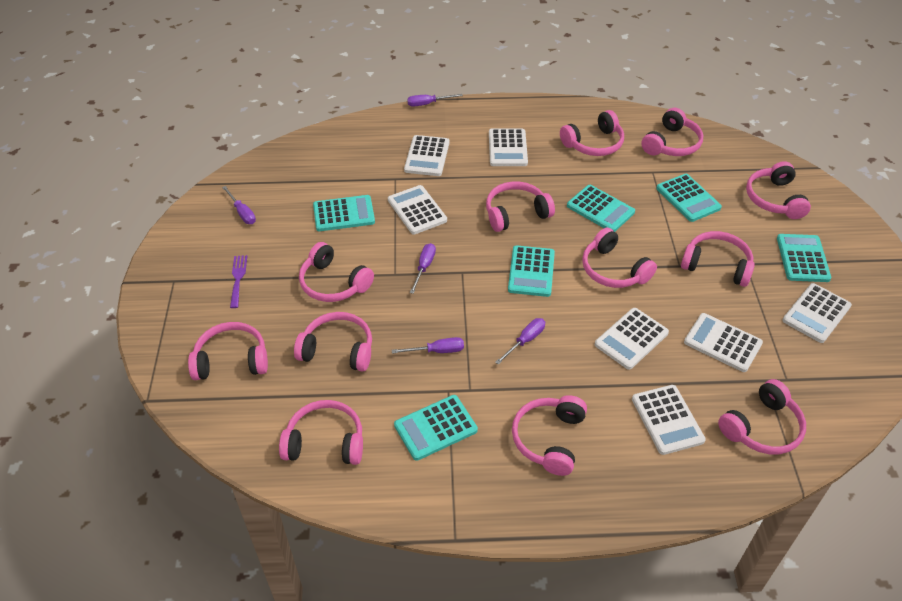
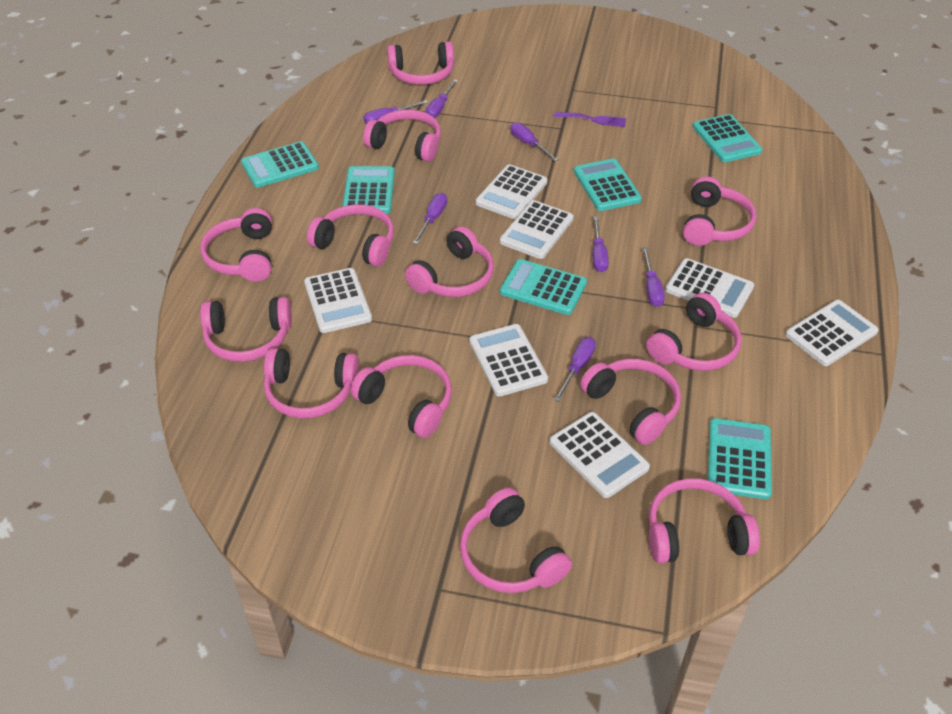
pink headphones: 12 -> 13
purple screwdriver: 5 -> 7

